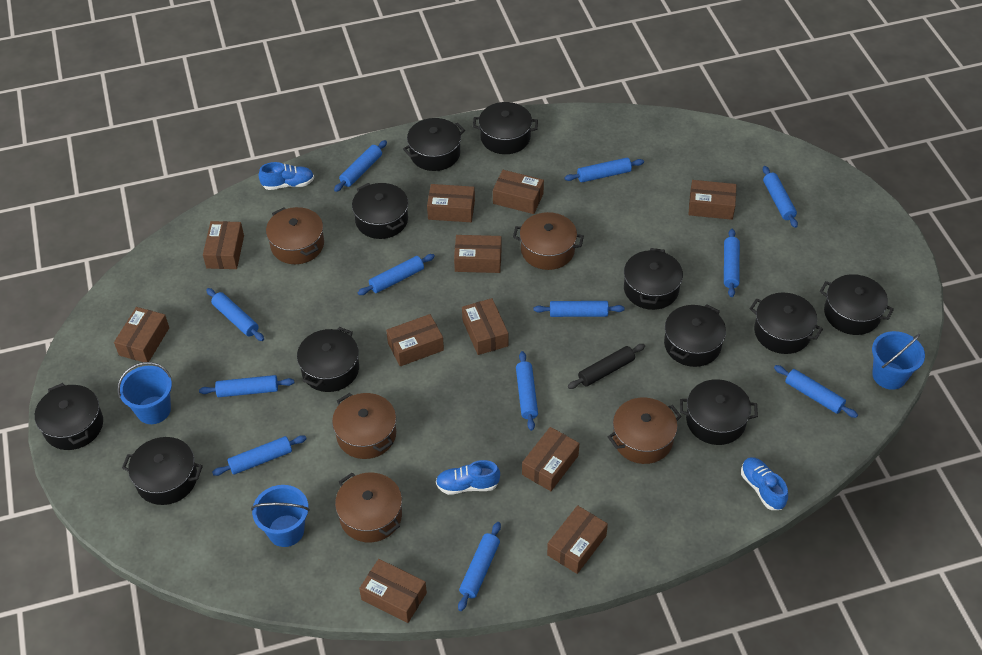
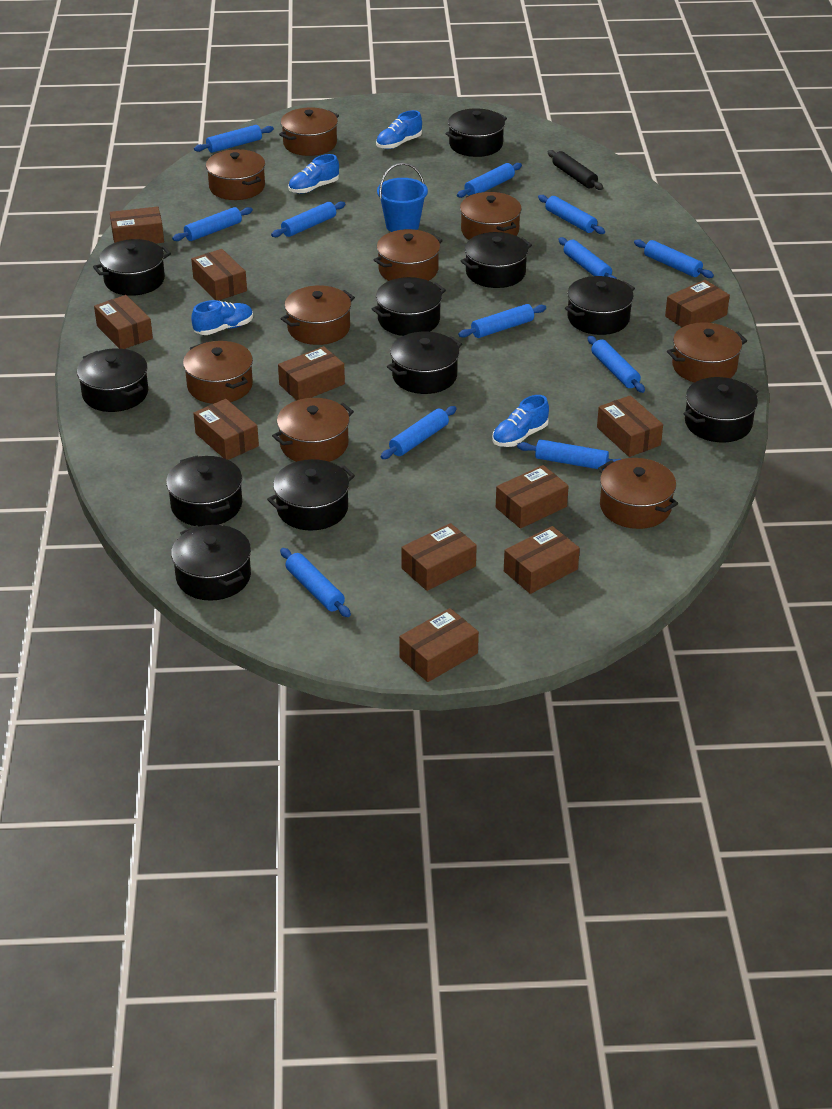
blue bucket: 3 -> 1
blue shoe: 3 -> 4
brown pot: 5 -> 9

